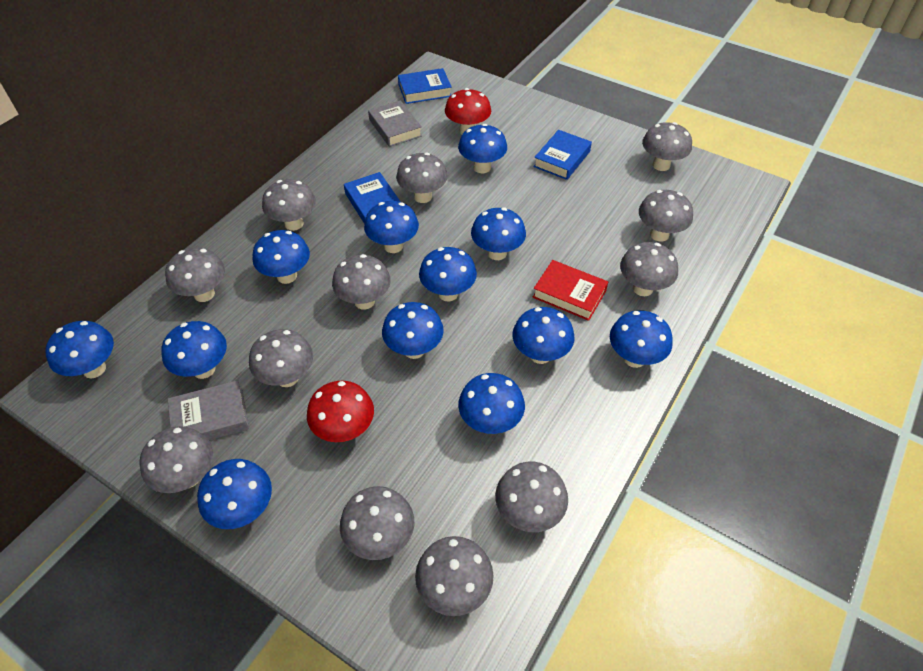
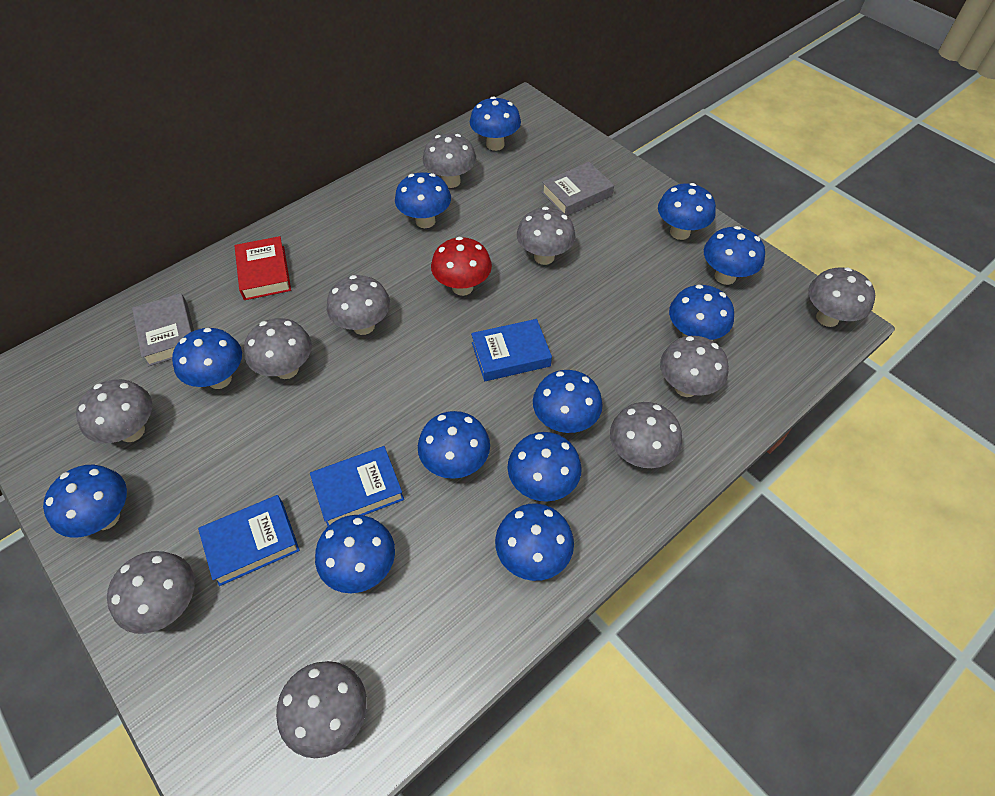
grey mushroom: 12 -> 10
red mushroom: 2 -> 1

